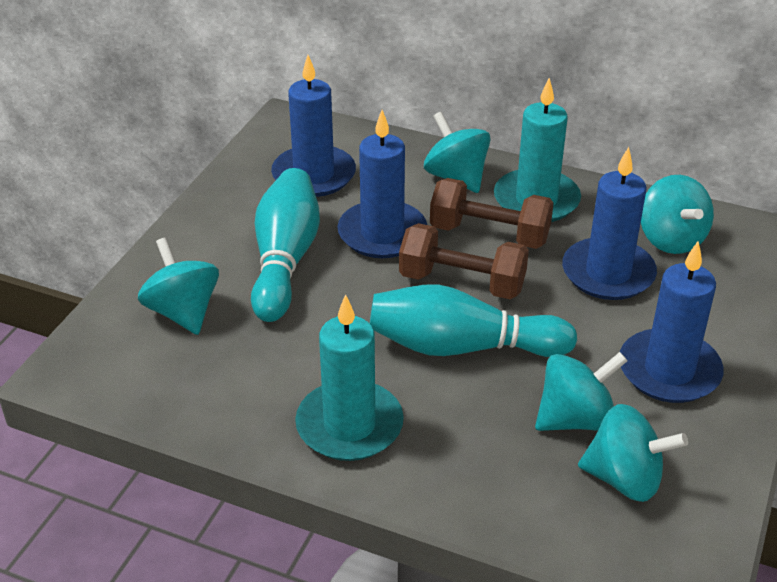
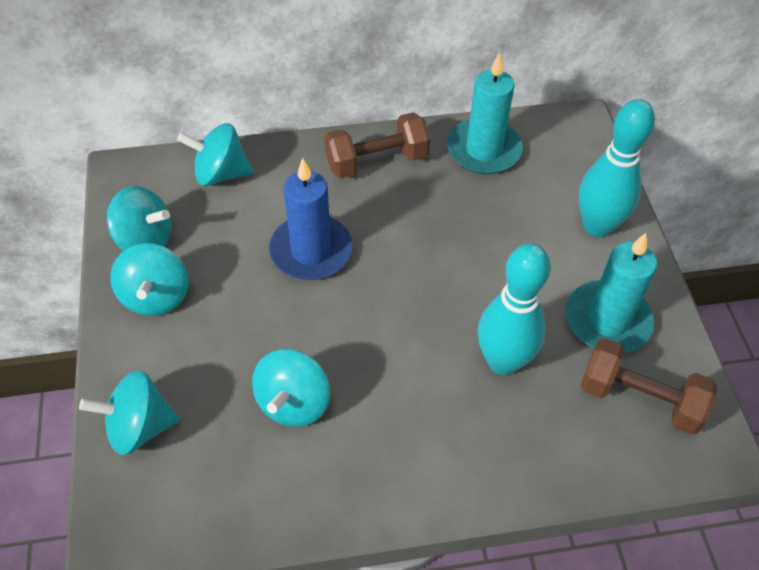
blue candle: 4 -> 1

